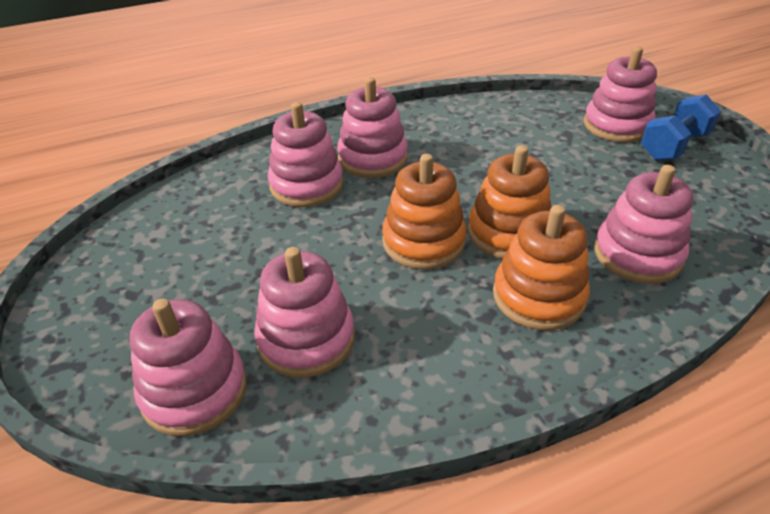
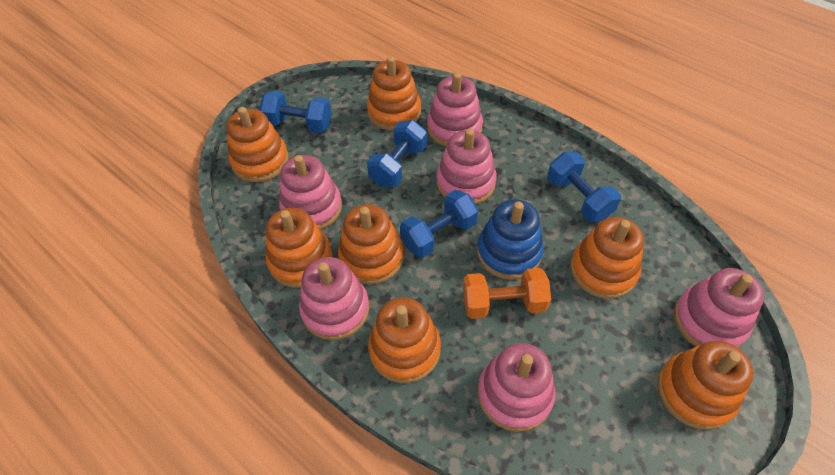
blue dumbbell: 1 -> 4
blue stacking toy: 0 -> 1
orange dumbbell: 0 -> 1
orange stacking toy: 3 -> 7

